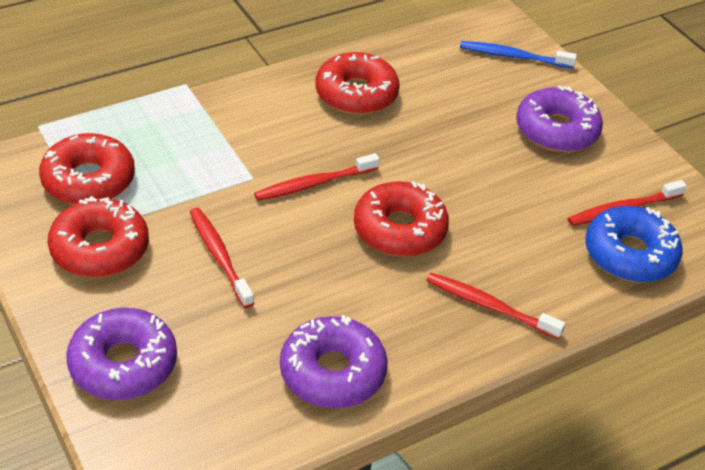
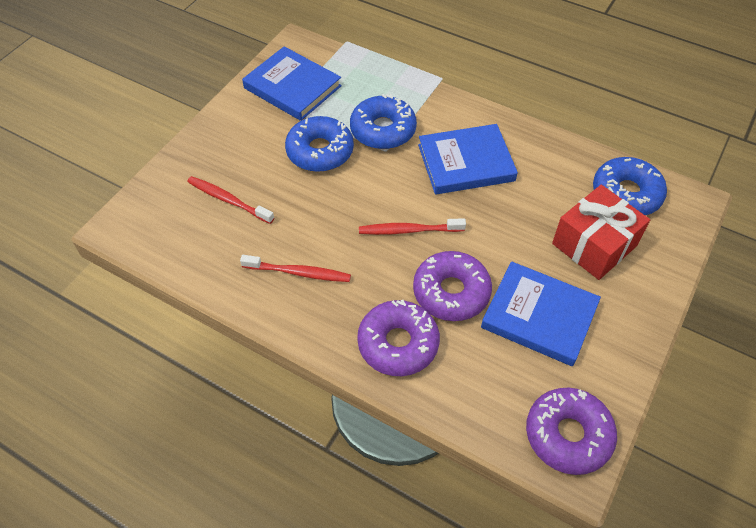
blue book: 0 -> 3
blue donut: 1 -> 3
blue toothbrush: 1 -> 0
red donut: 4 -> 0
red gift: 0 -> 1
red toothbrush: 4 -> 3

